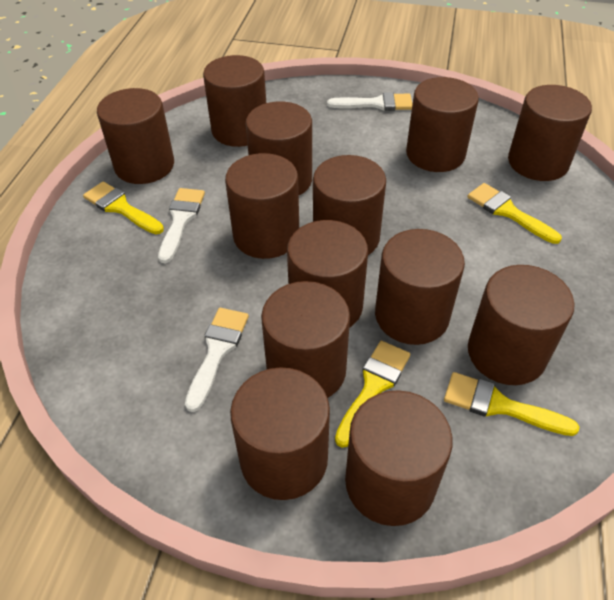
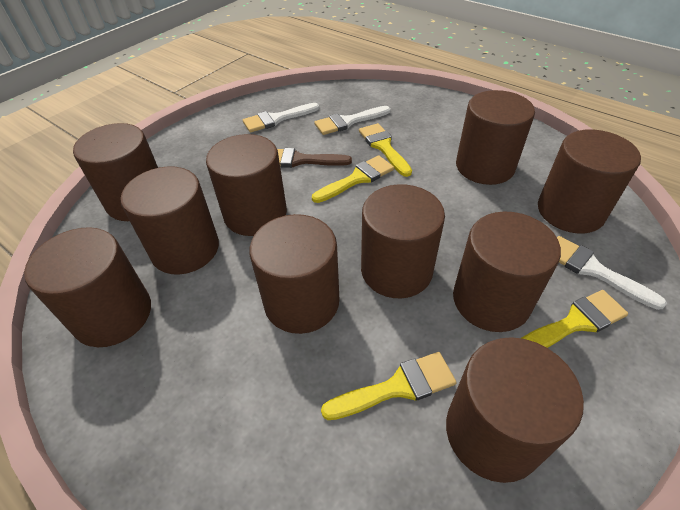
brown brush: 0 -> 1
brown cylinder: 13 -> 10

